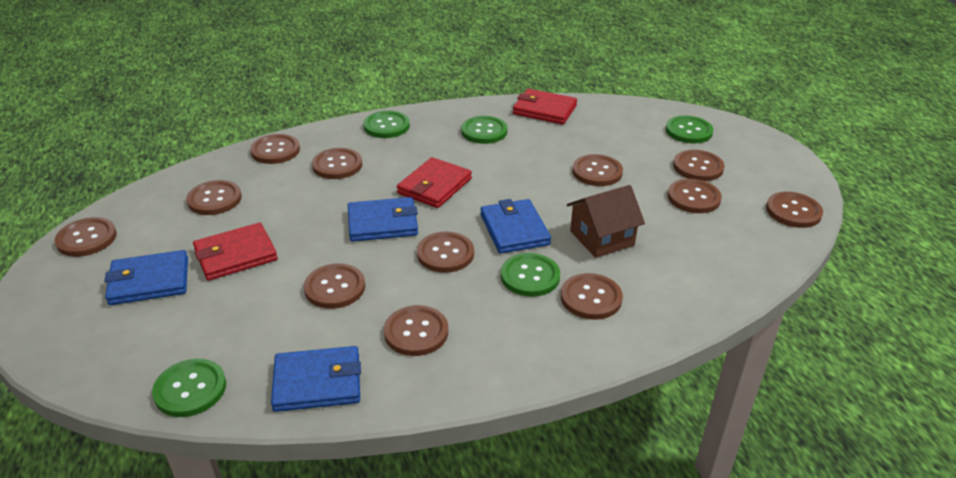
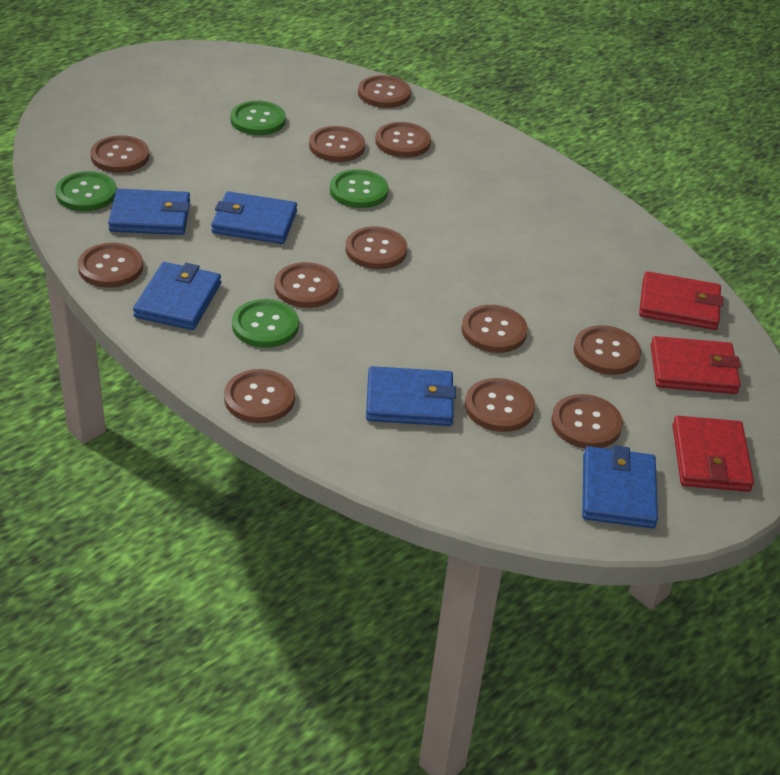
blue wallet: 4 -> 5
brown house: 1 -> 0
green button: 5 -> 4

